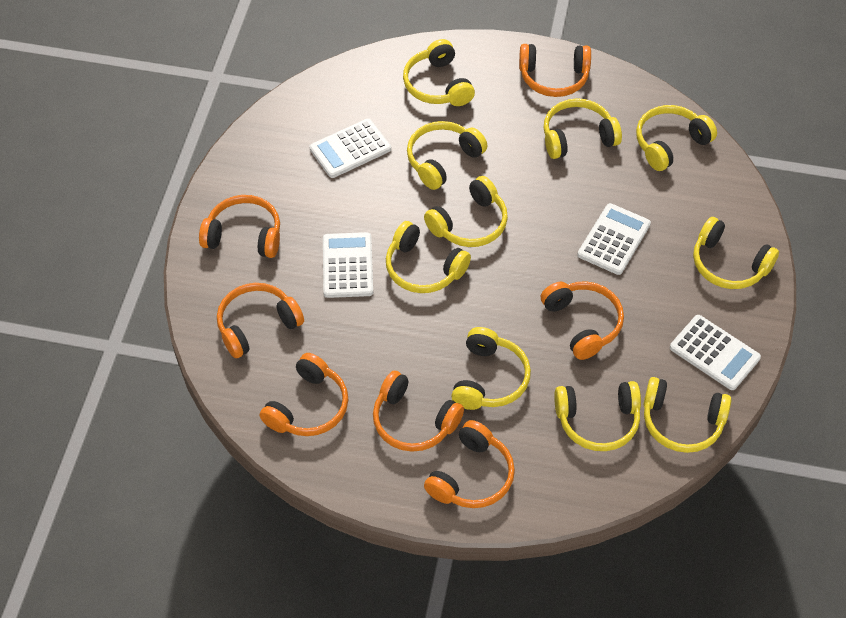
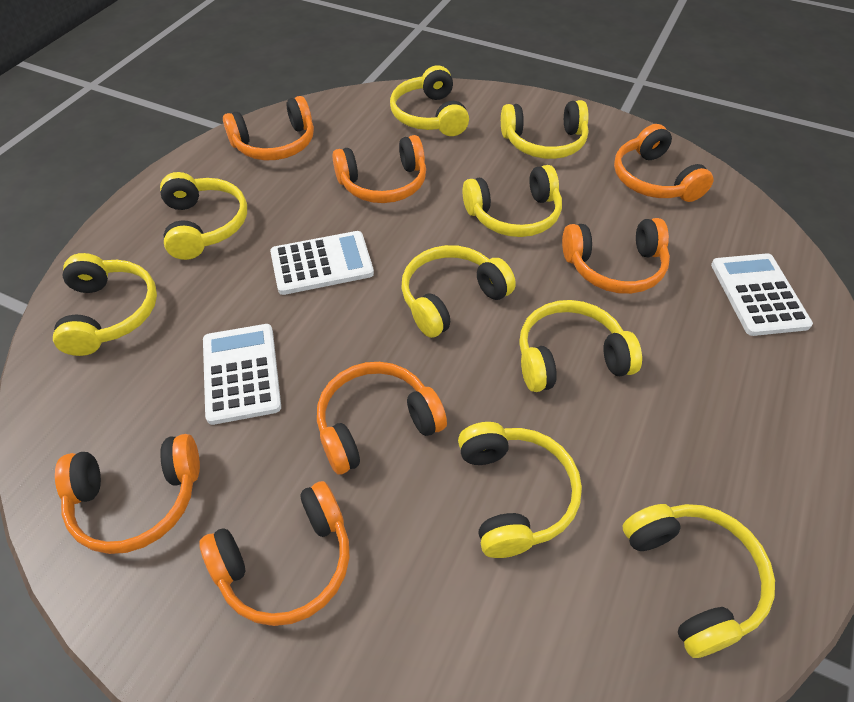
white calculator: 4 -> 3
yellow headphones: 10 -> 9

